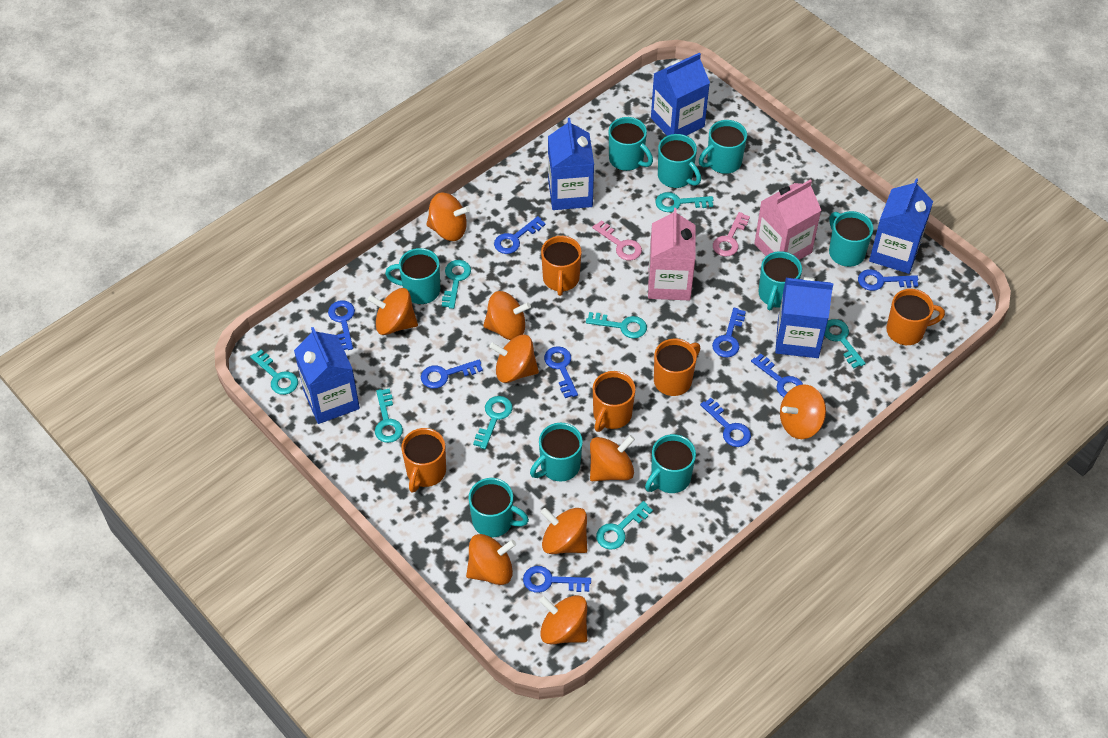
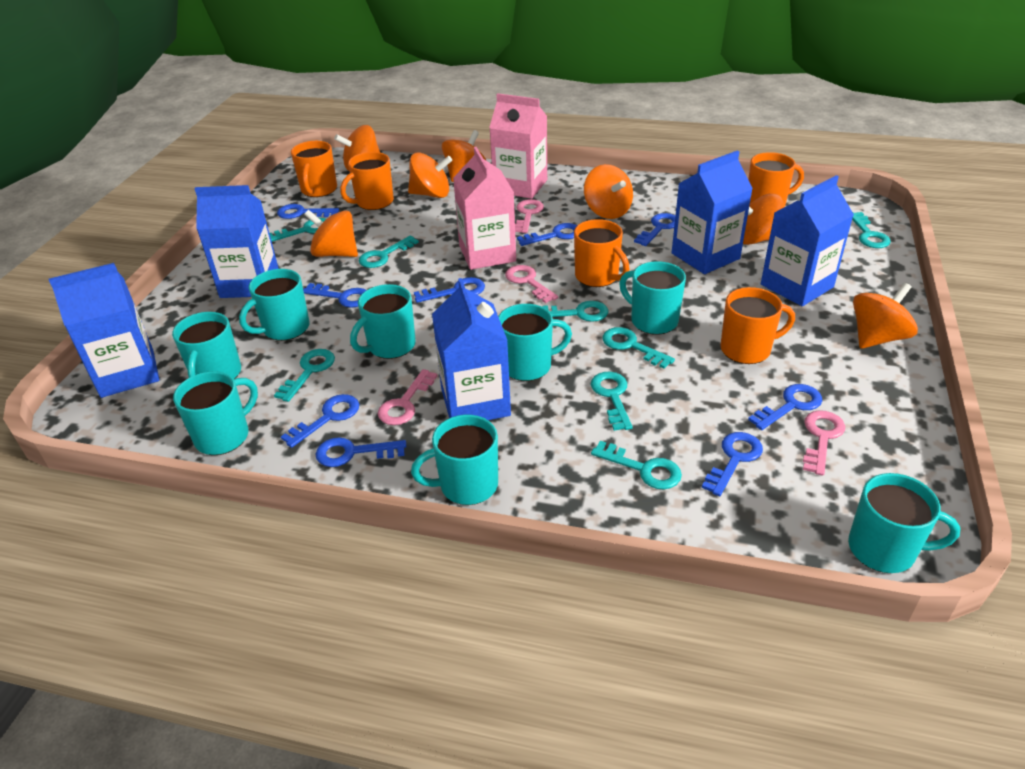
orange spinning top: 9 -> 7
pink key: 2 -> 4
turquoise mug: 9 -> 8

